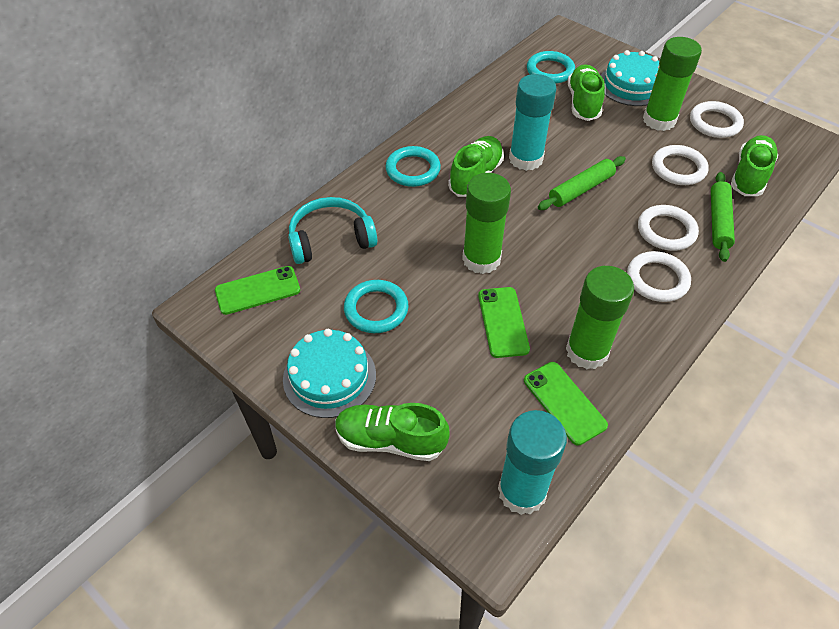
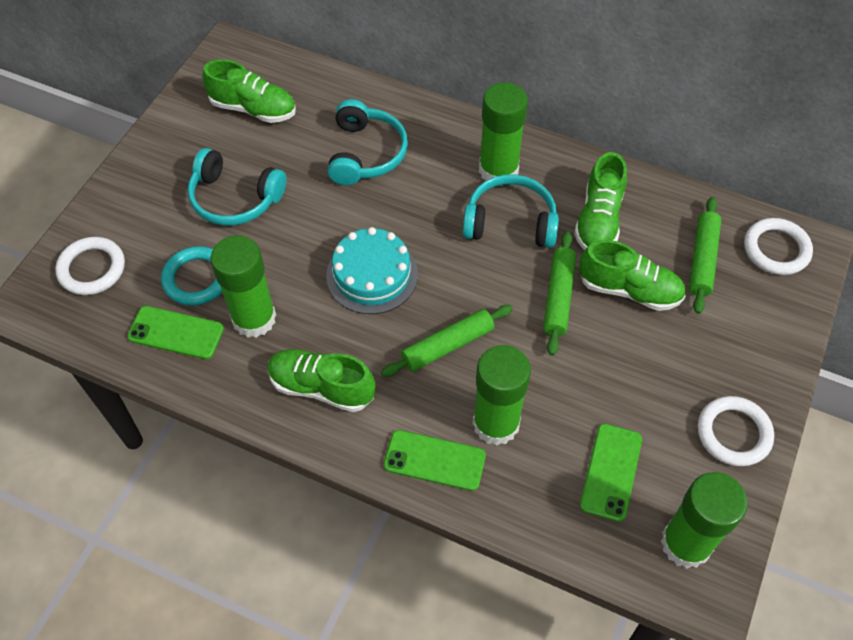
green glue stick: 3 -> 4
green rolling pin: 2 -> 3
turquoise cake: 2 -> 1
turquoise glue stick: 2 -> 0
turquoise headphones: 1 -> 3
turquoise ring: 3 -> 1
white ring: 4 -> 3

